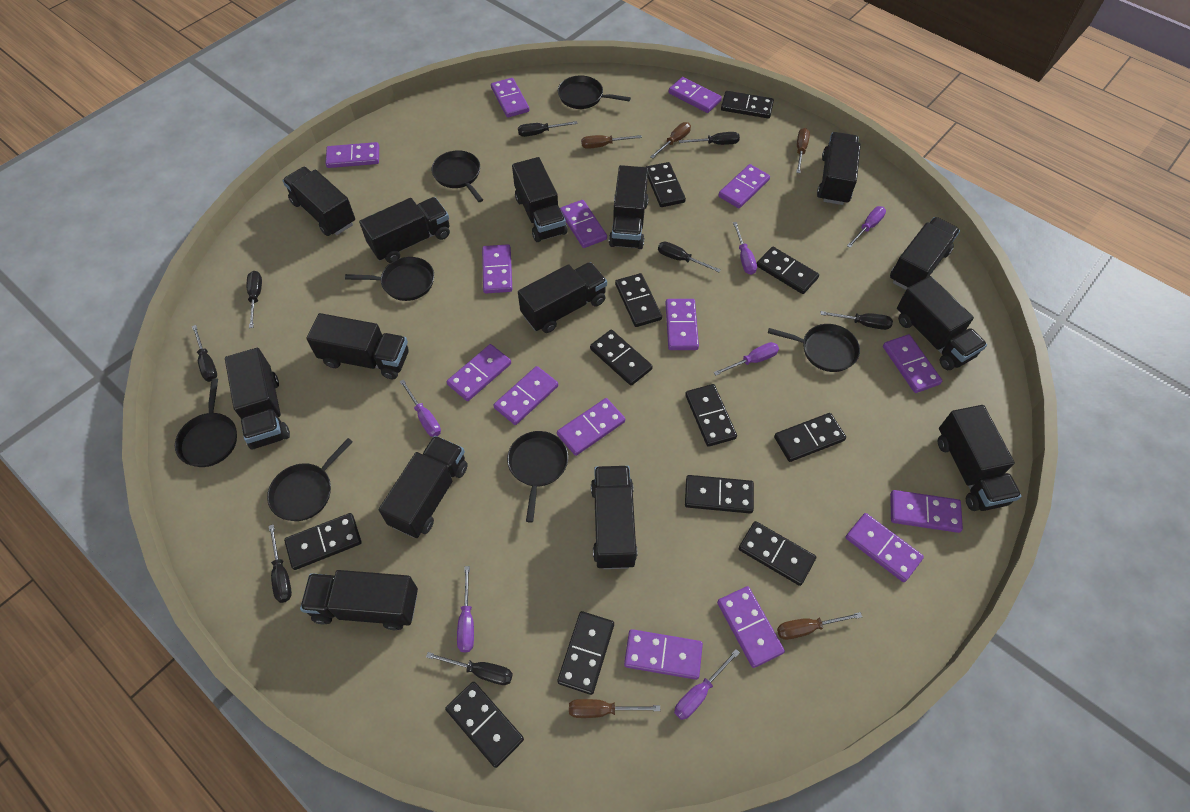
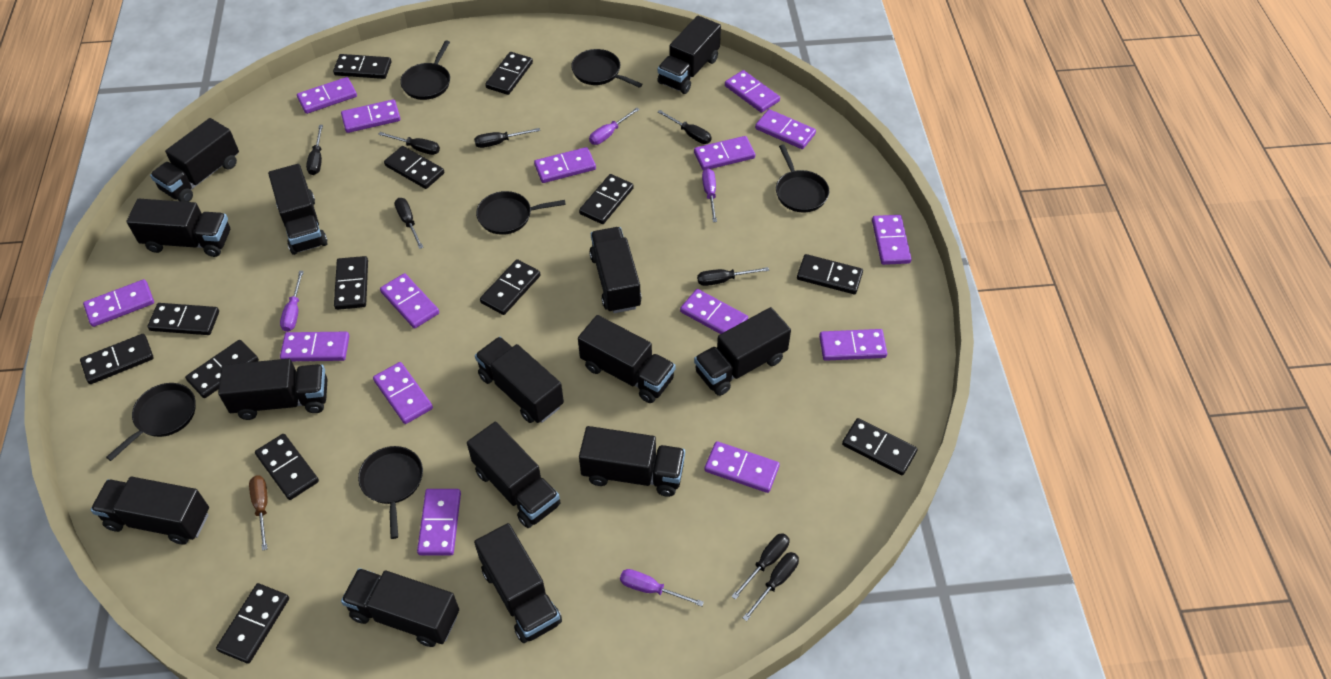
black domino: 12 -> 13
black pan: 7 -> 6
brown screwdriver: 5 -> 1
purple screwdriver: 6 -> 4

